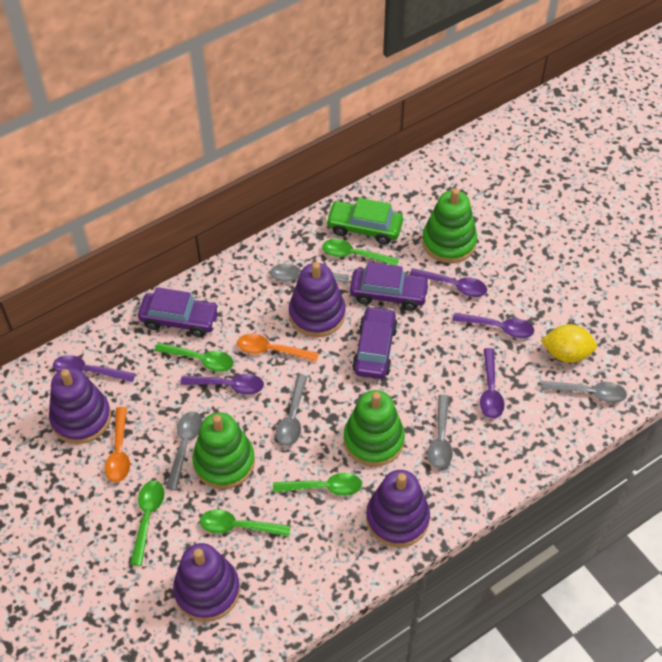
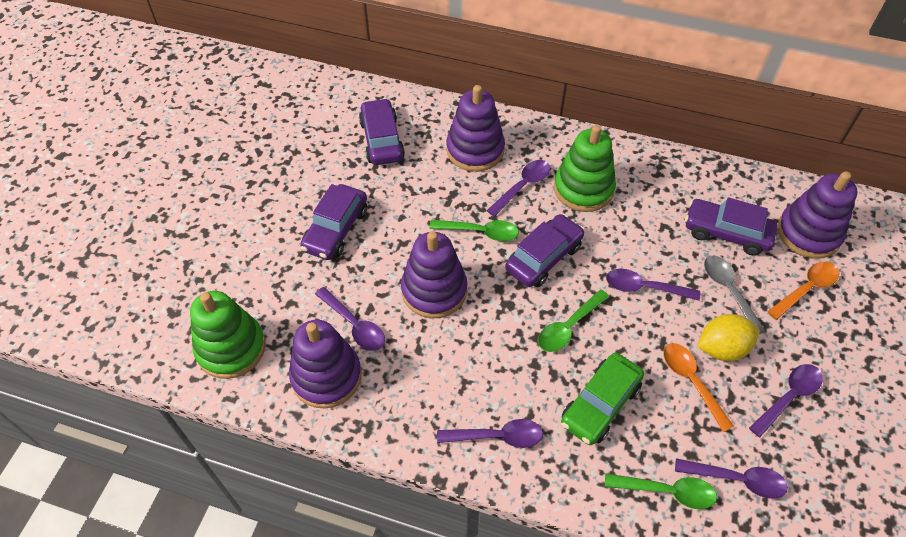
green spoon: 5 -> 3
green stacking toy: 3 -> 2
grey spoon: 5 -> 1
purple car: 3 -> 4
purple spoon: 5 -> 6

